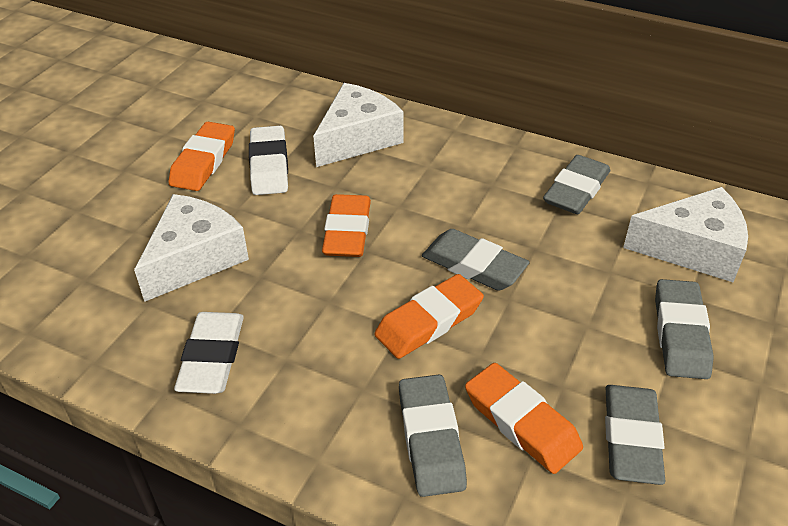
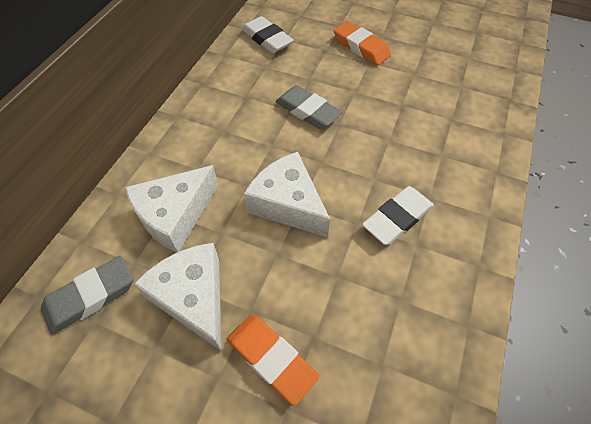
grey eraser: 5 -> 2
orange eraser: 4 -> 2

